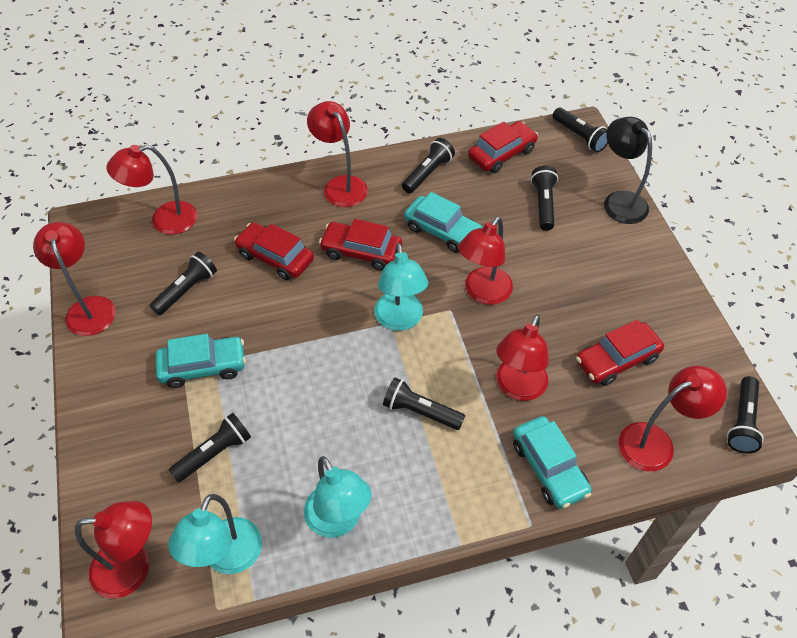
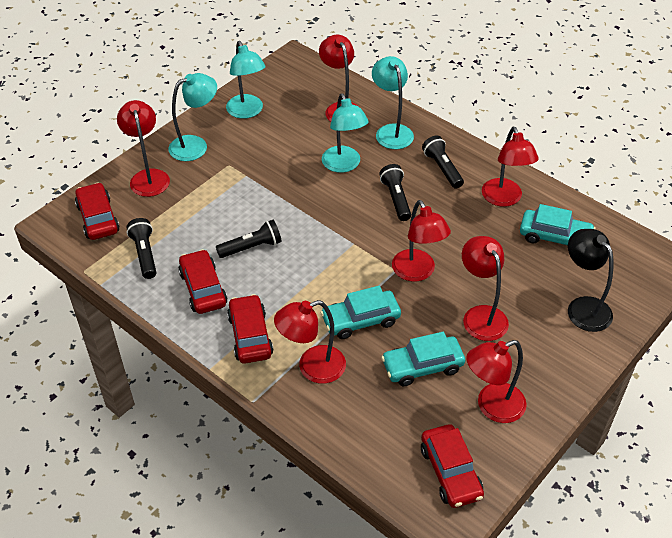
black flashlight: 7 -> 4
turquoise lamp: 3 -> 4

